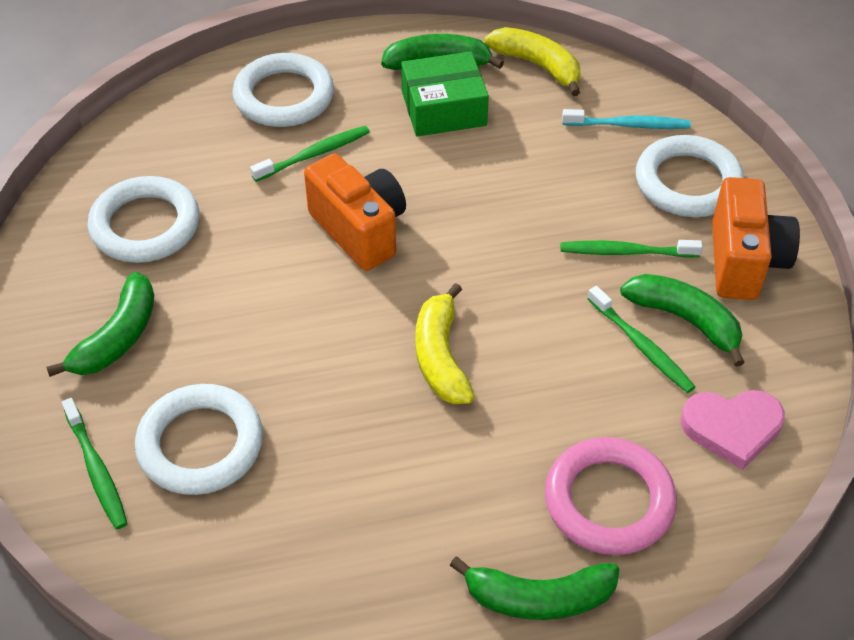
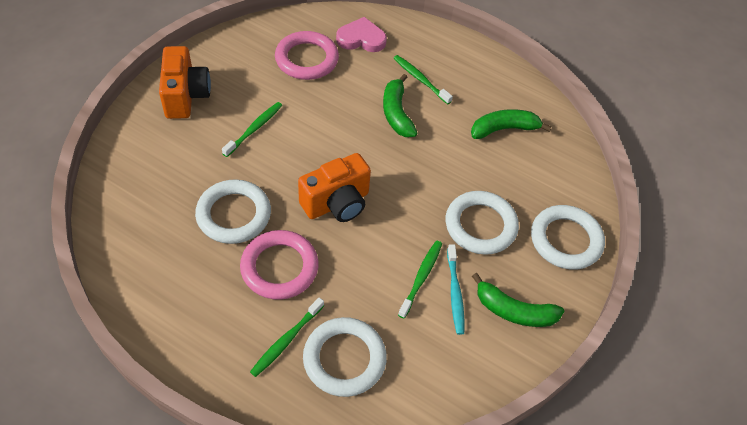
green banana: 4 -> 3
green box: 1 -> 0
pink ring: 1 -> 2
yellow banana: 2 -> 0

